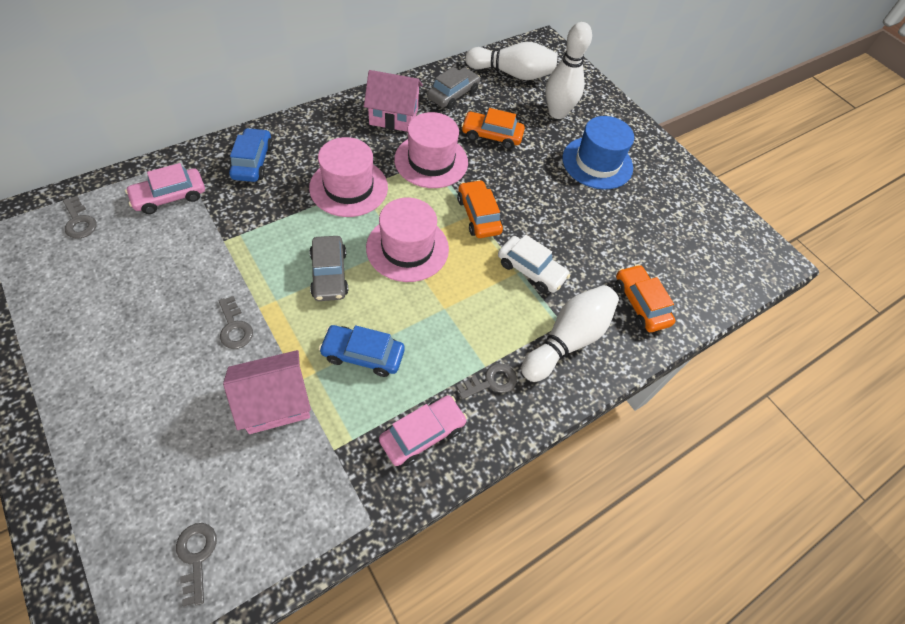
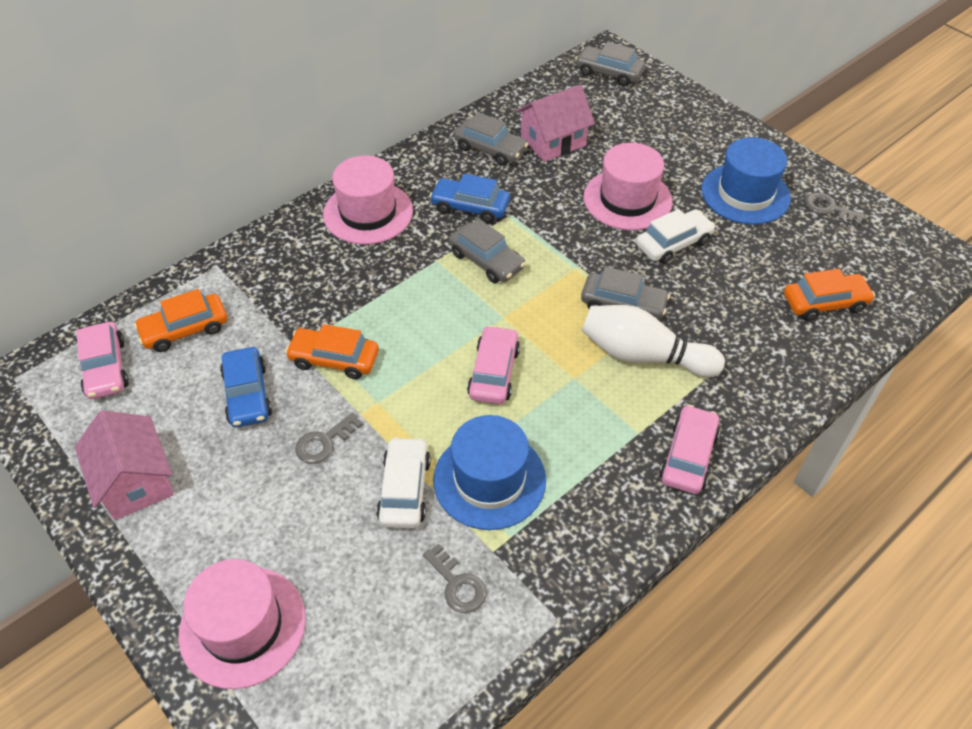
blue hat: 1 -> 2
grey car: 2 -> 4
grey key: 4 -> 3
pink car: 2 -> 3
white bowling pin: 3 -> 1
white car: 1 -> 2

